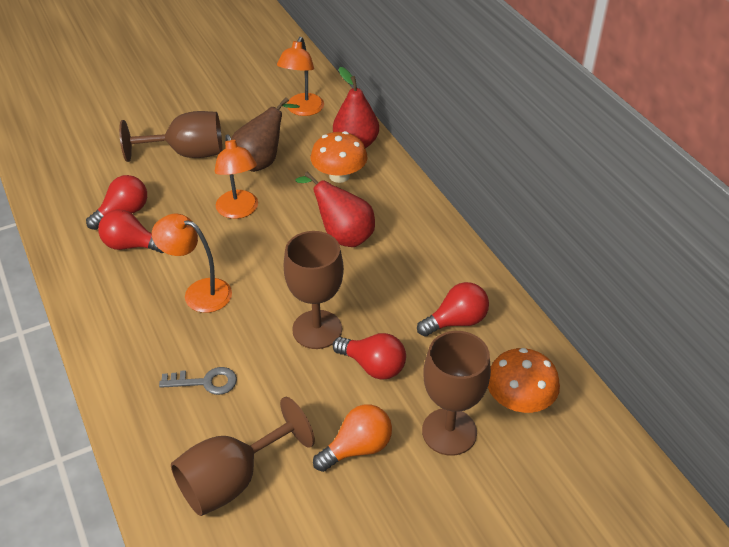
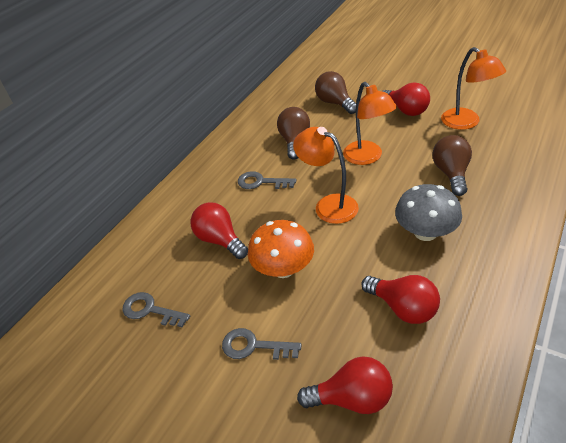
brown goblet: 4 -> 0
brown light bulb: 0 -> 3
brown pear: 1 -> 0
grey key: 1 -> 3
grey mushroom: 0 -> 1
orange light bulb: 1 -> 0
orange mushroom: 2 -> 1
red pear: 2 -> 0

